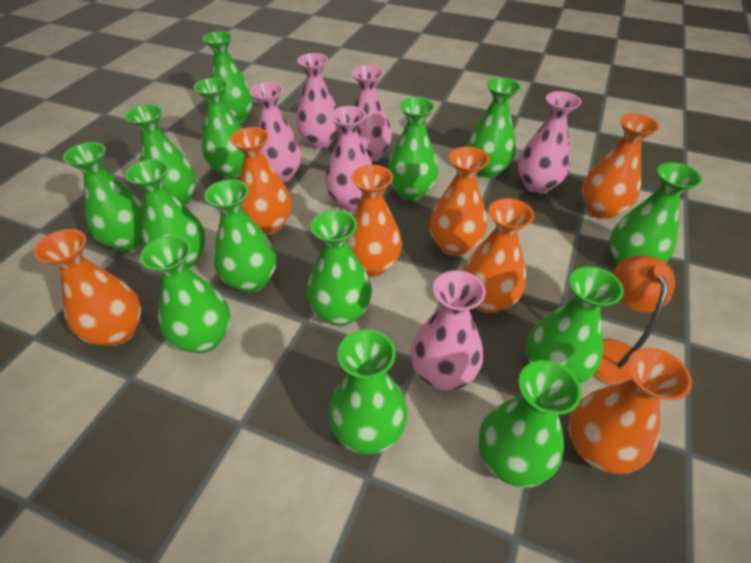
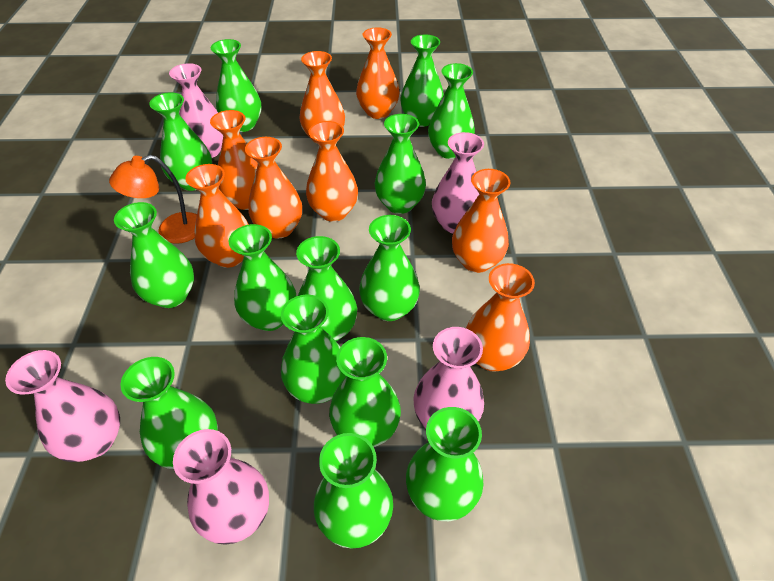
orange vase: 7 -> 8
pink vase: 6 -> 5

